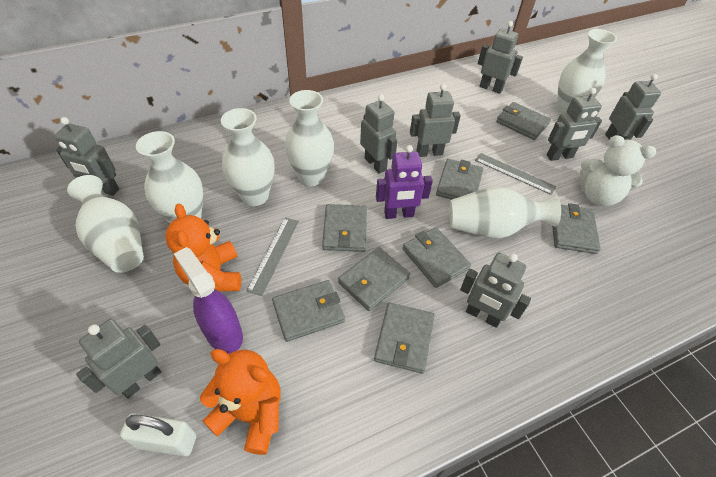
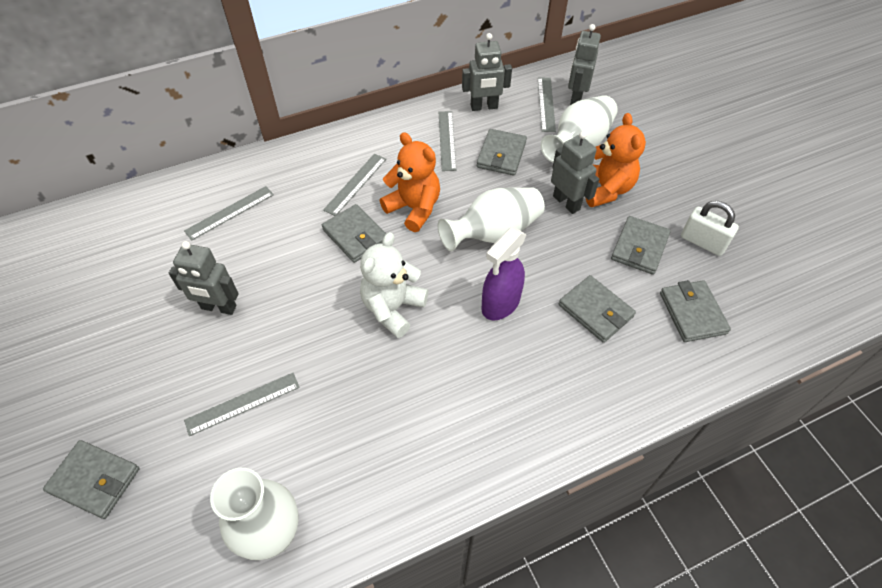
grey robot: 8 -> 4
grey ruler: 2 -> 5
grey wallet: 8 -> 6
purple robot: 1 -> 0
white vase: 6 -> 3

